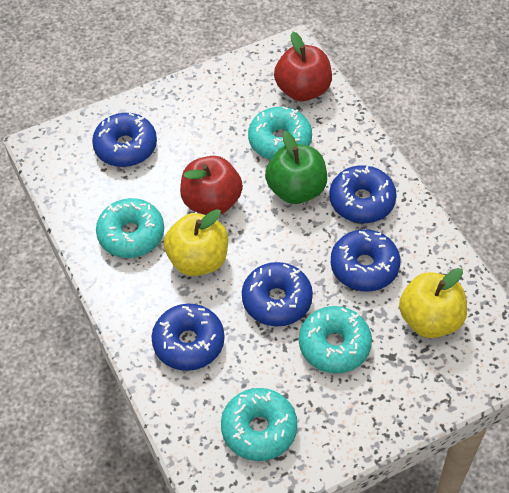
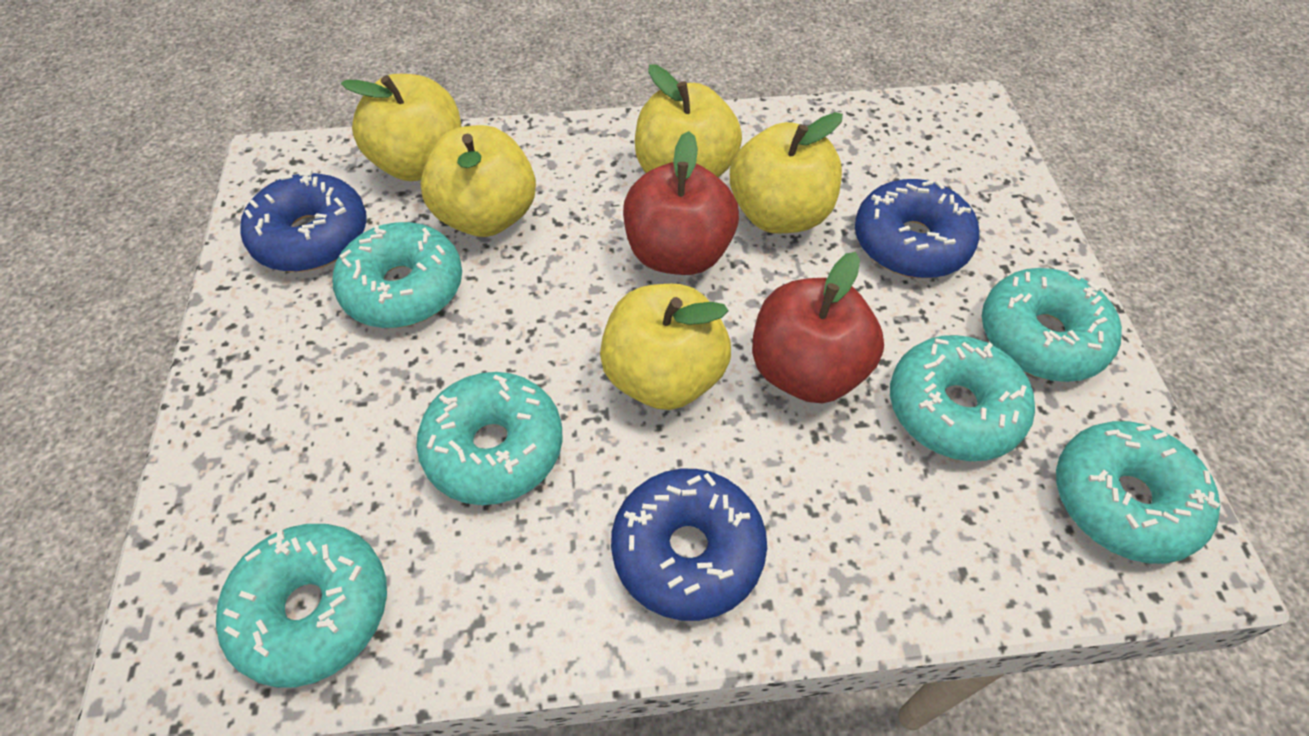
blue donut: 5 -> 3
green apple: 1 -> 0
turquoise donut: 4 -> 6
yellow apple: 2 -> 5

